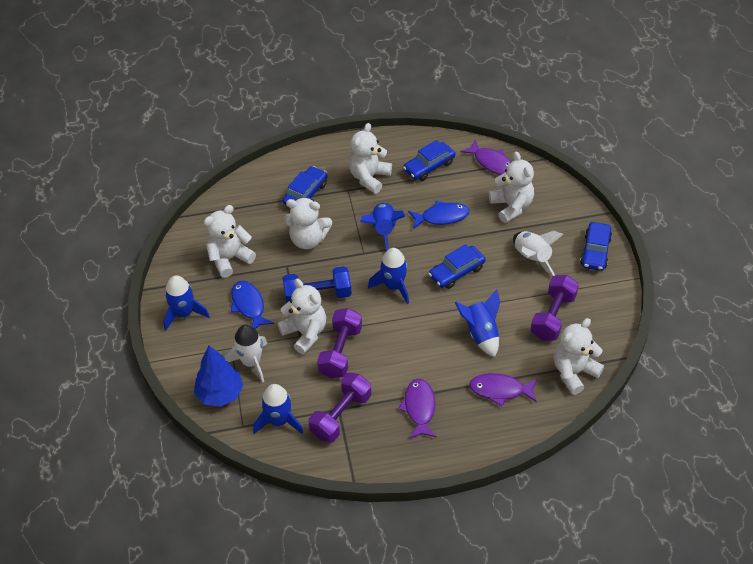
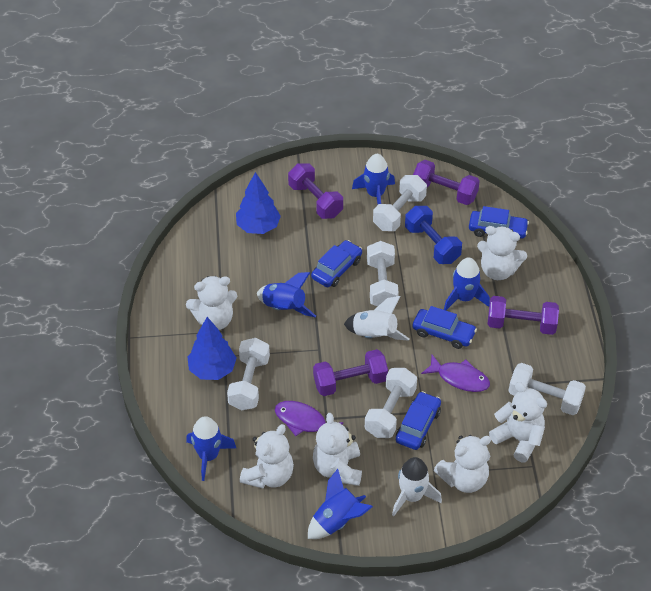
blue fish: 2 -> 0
blue tree: 1 -> 2
purple dumbbell: 3 -> 4
purple fish: 3 -> 2
white dumbbell: 0 -> 5

